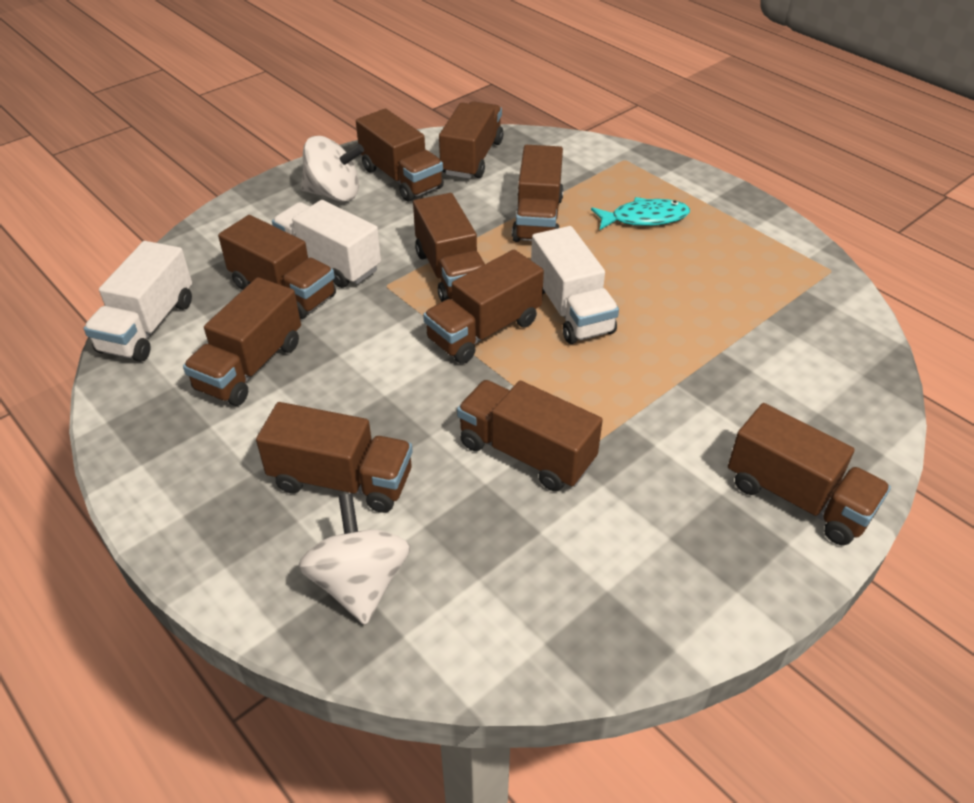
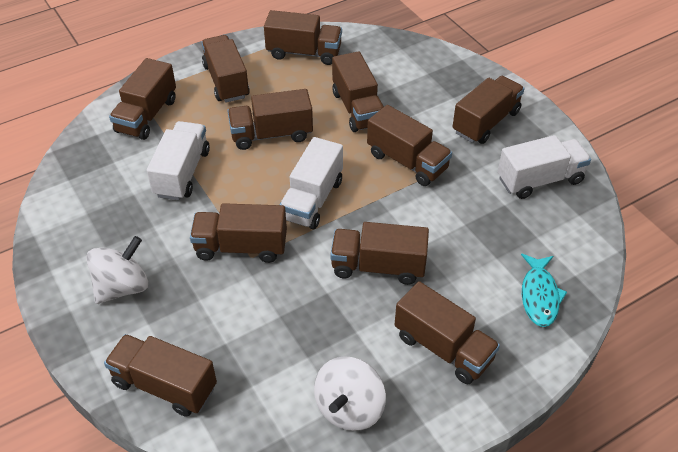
brown truck: 10 -> 11

